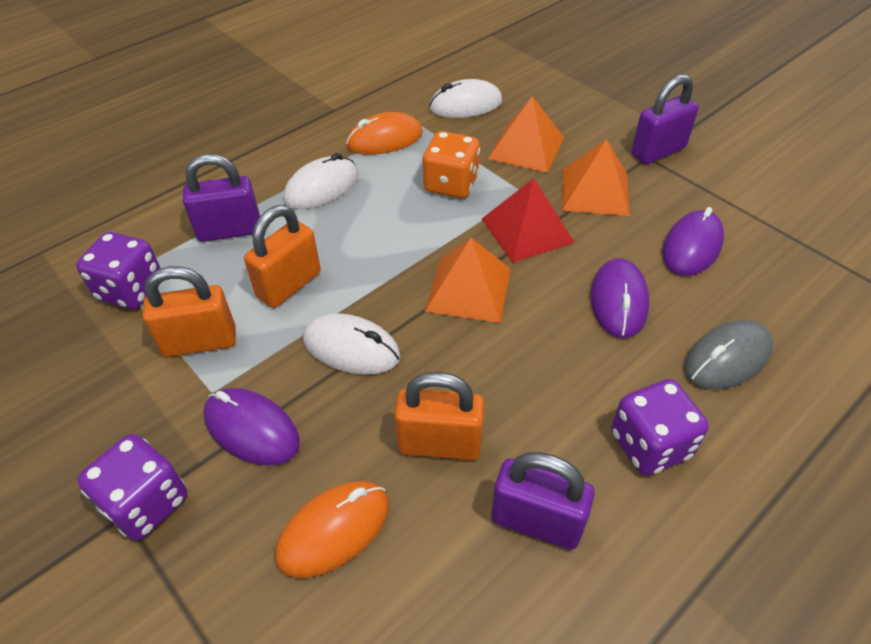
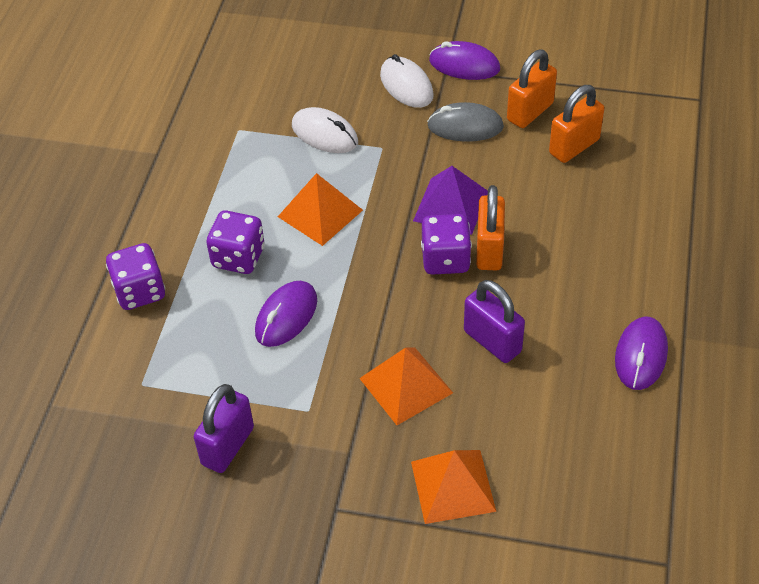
orange dice: 1 -> 0
orange mouse: 2 -> 0
purple padlock: 3 -> 2
purple pyramid: 0 -> 1
red pyramid: 1 -> 0
white mouse: 3 -> 2

